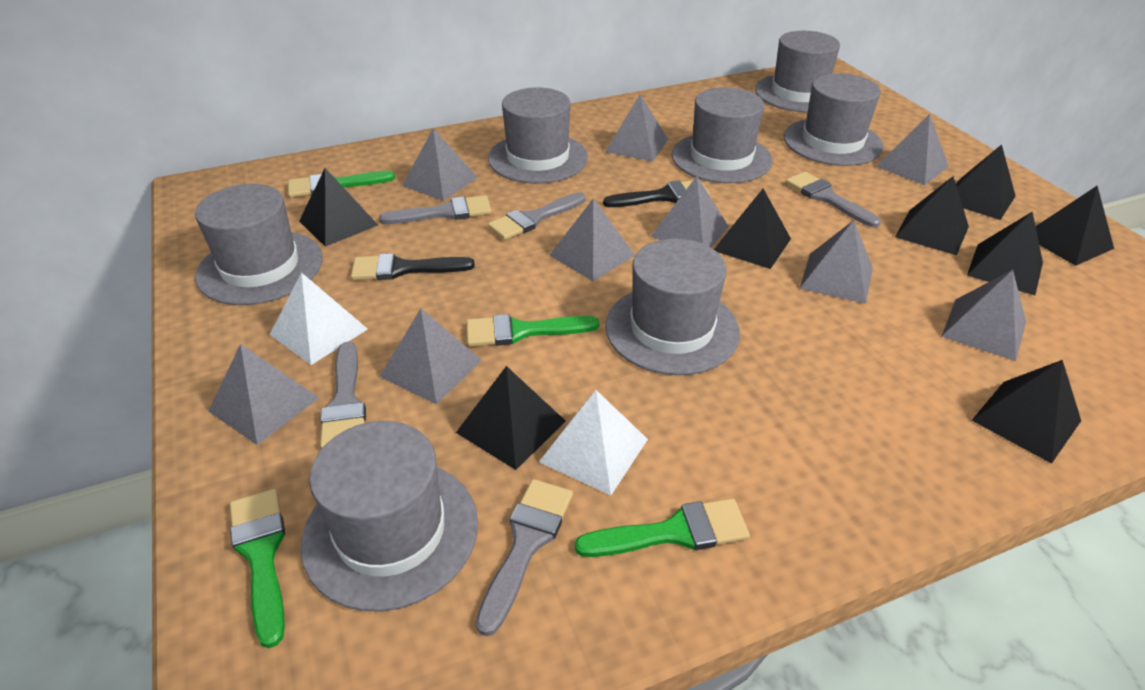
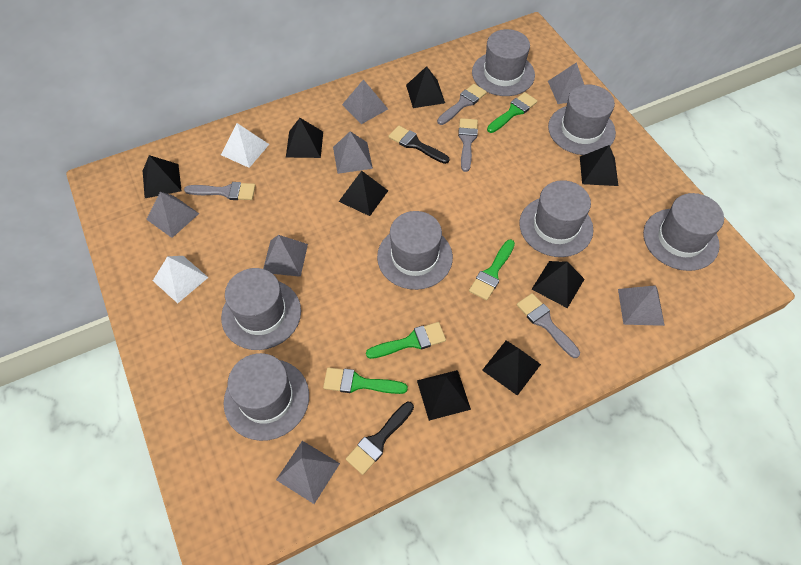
grey brush: 5 -> 4
grey pyramid: 9 -> 7

